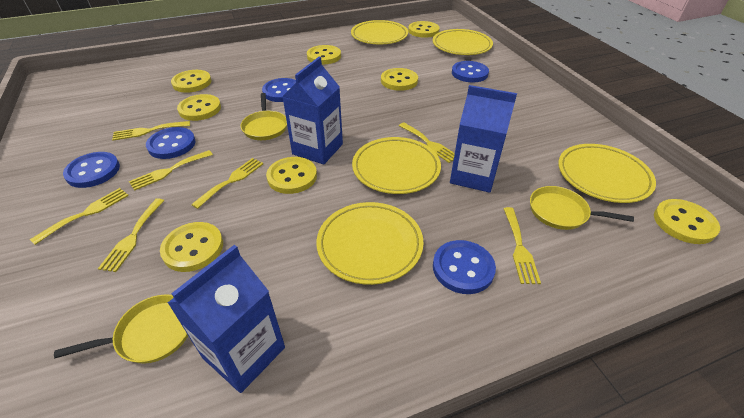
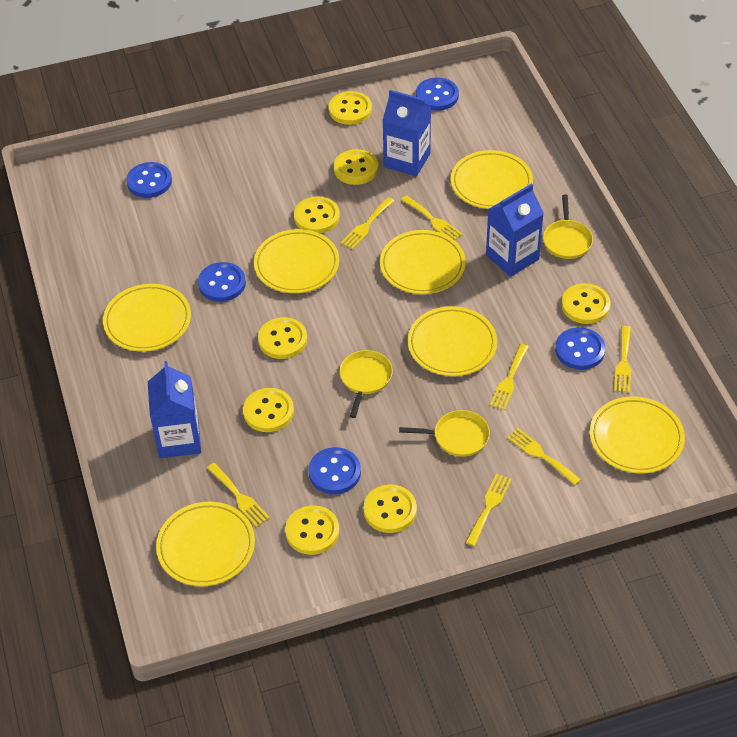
yellow plate: 5 -> 7

